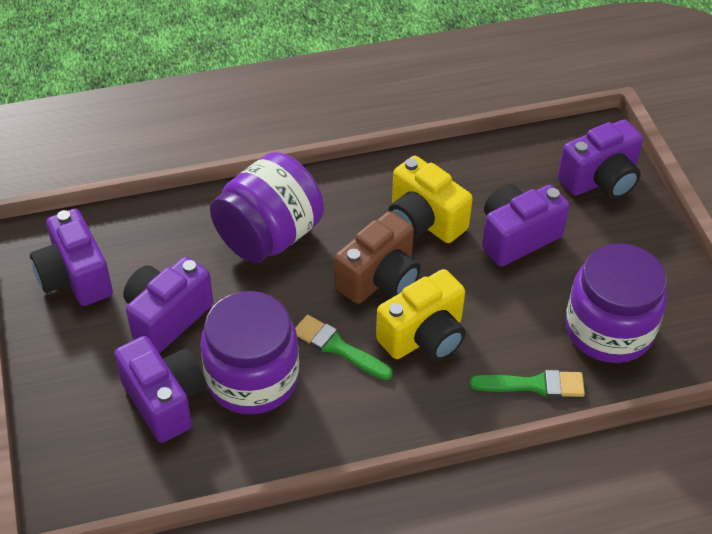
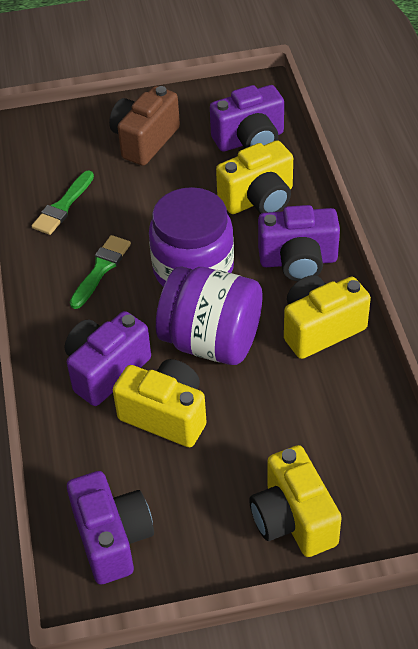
purple camera: 5 -> 4
purple jar: 3 -> 2
yellow camera: 2 -> 4

